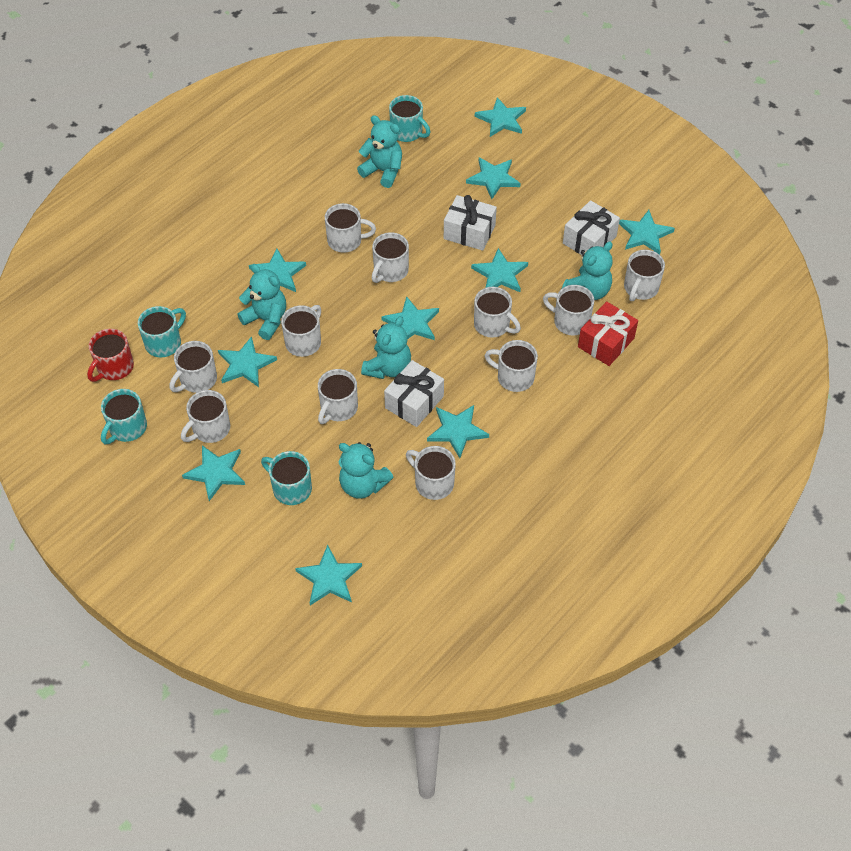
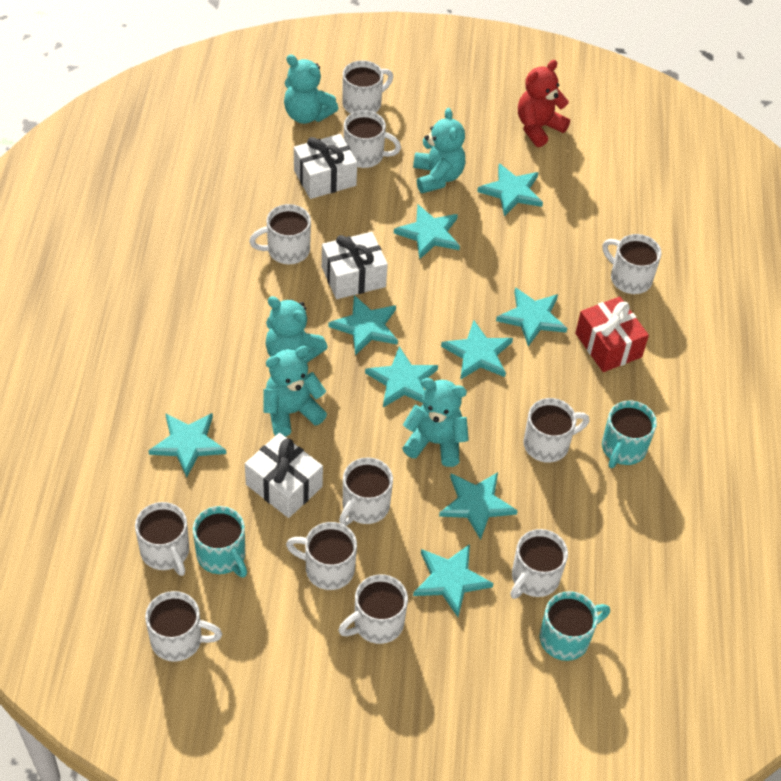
red mug: 1 -> 0
red teddy bear: 0 -> 1
turquoise mug: 4 -> 3
turquoise star: 10 -> 9

